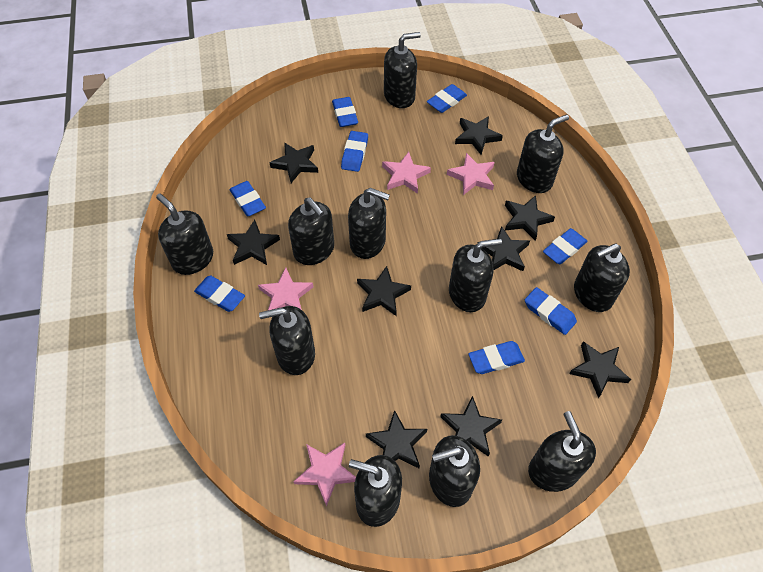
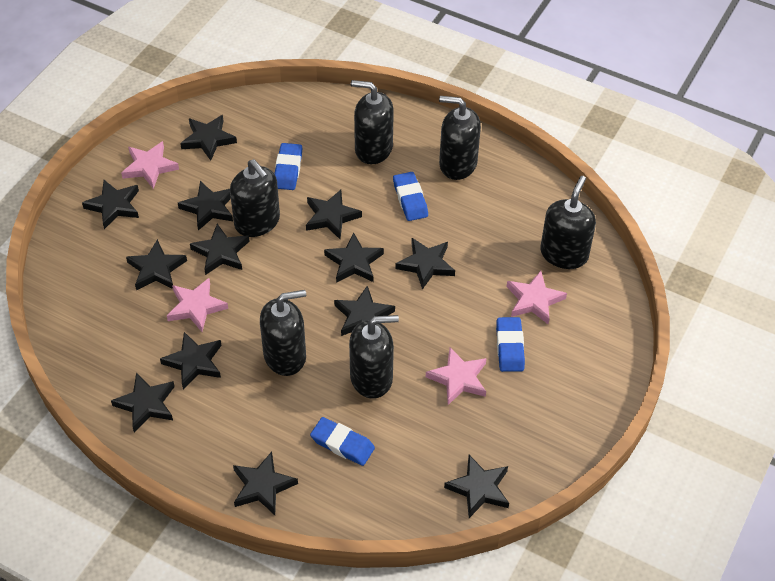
black soap dispenser: 11 -> 6
black star: 9 -> 13
blue eraser: 8 -> 4

